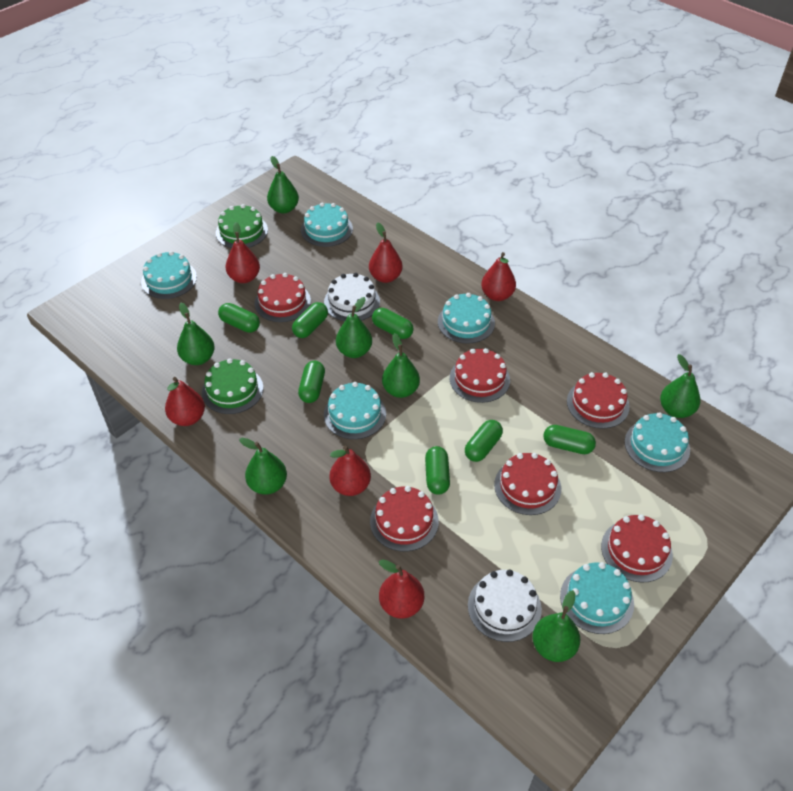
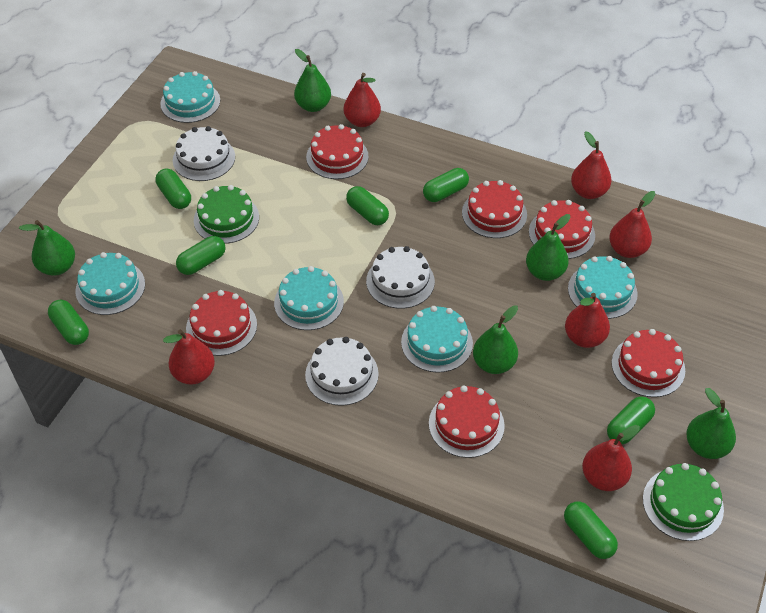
green pear: 7 -> 5
turquoise cake: 6 -> 5
white cake: 2 -> 3

